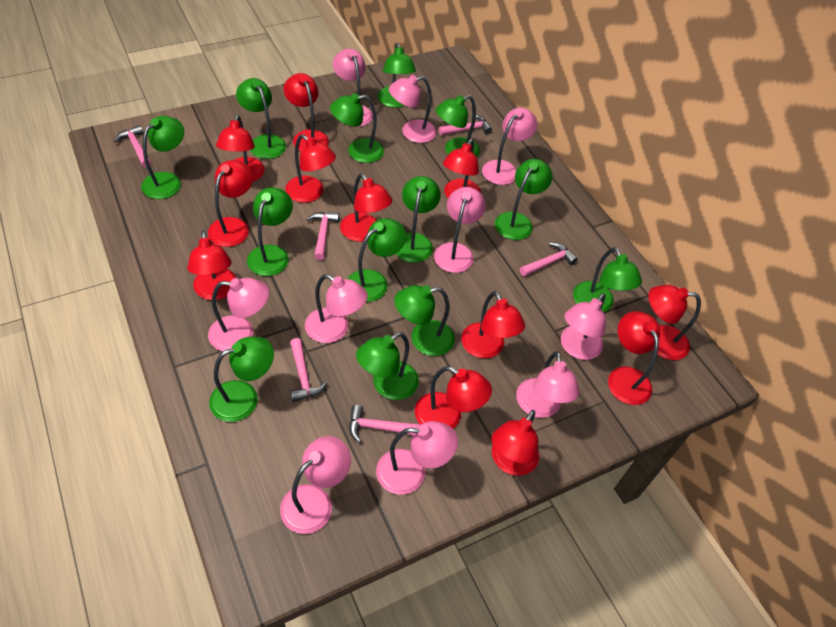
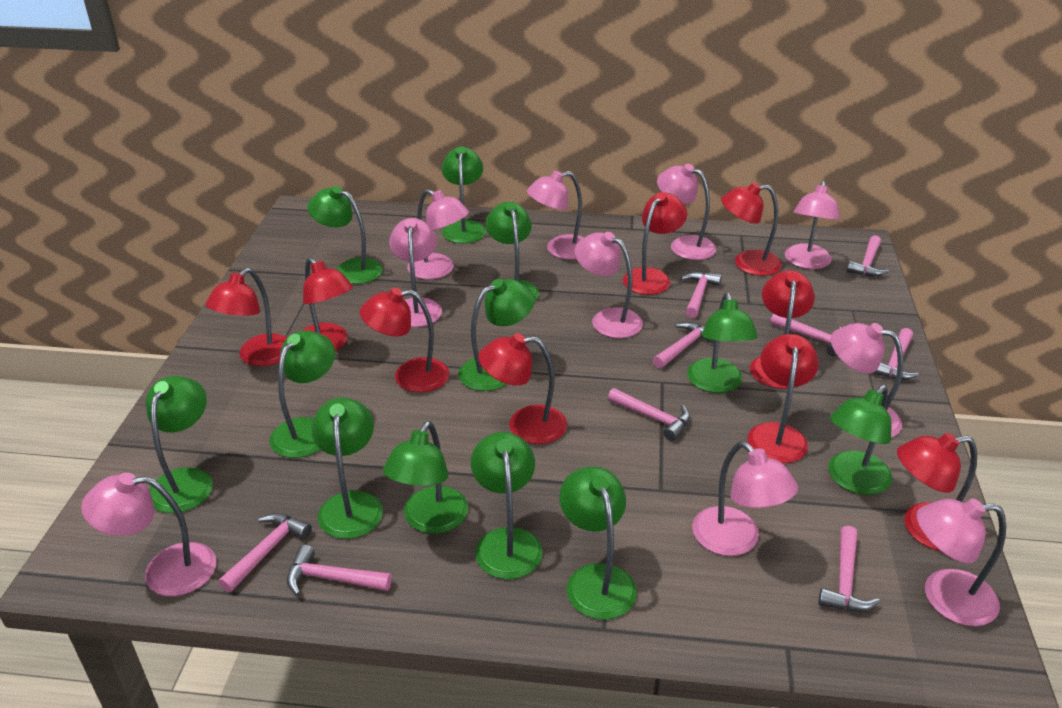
green lamp: 13 -> 12
pink hammer: 6 -> 9
red lamp: 12 -> 9

